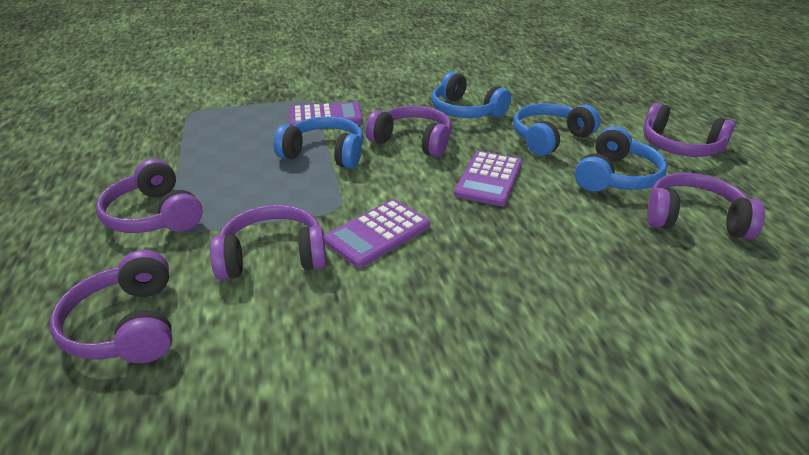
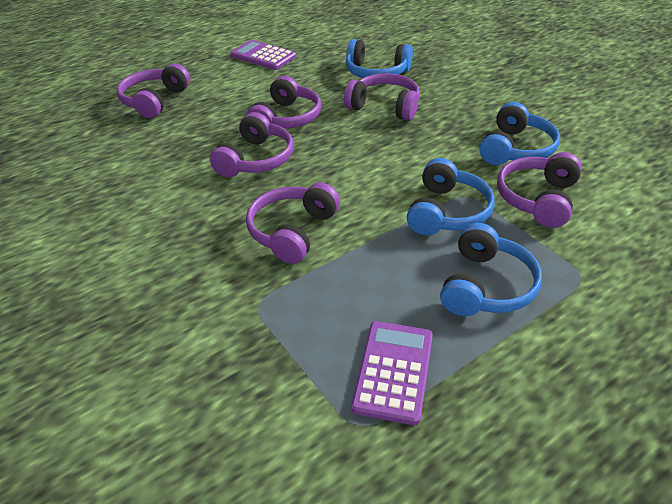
purple calculator: 3 -> 2

